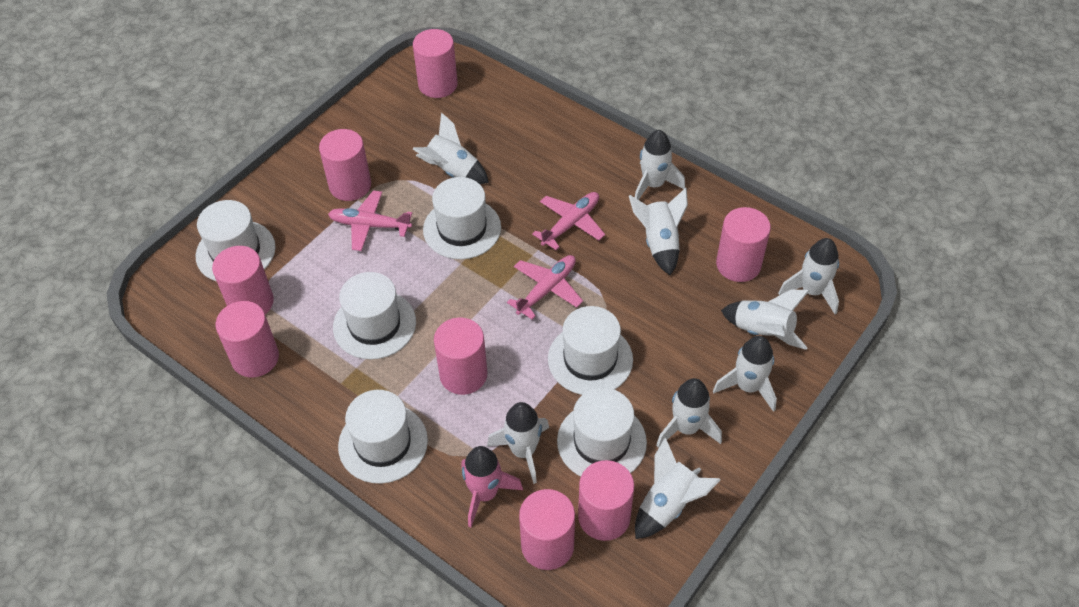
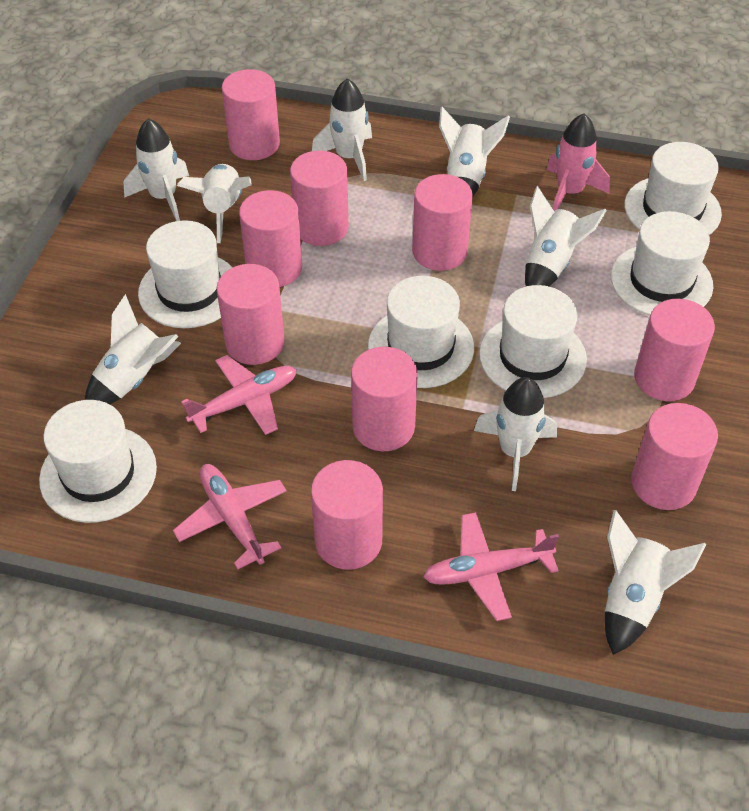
pink cylinder: 8 -> 9
white rocket: 9 -> 8

